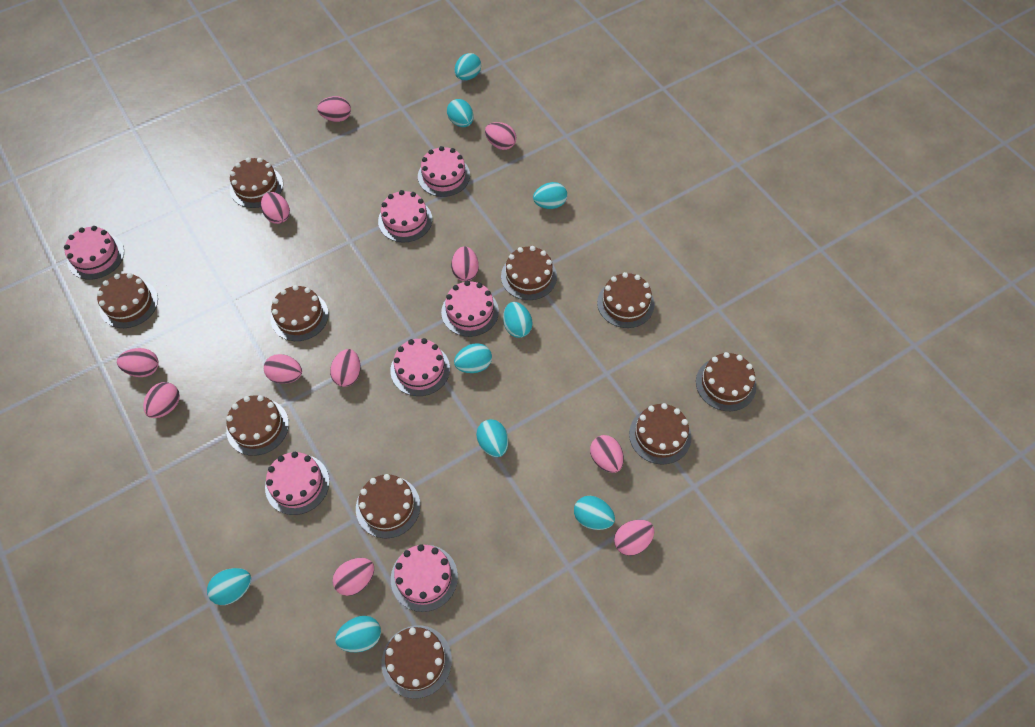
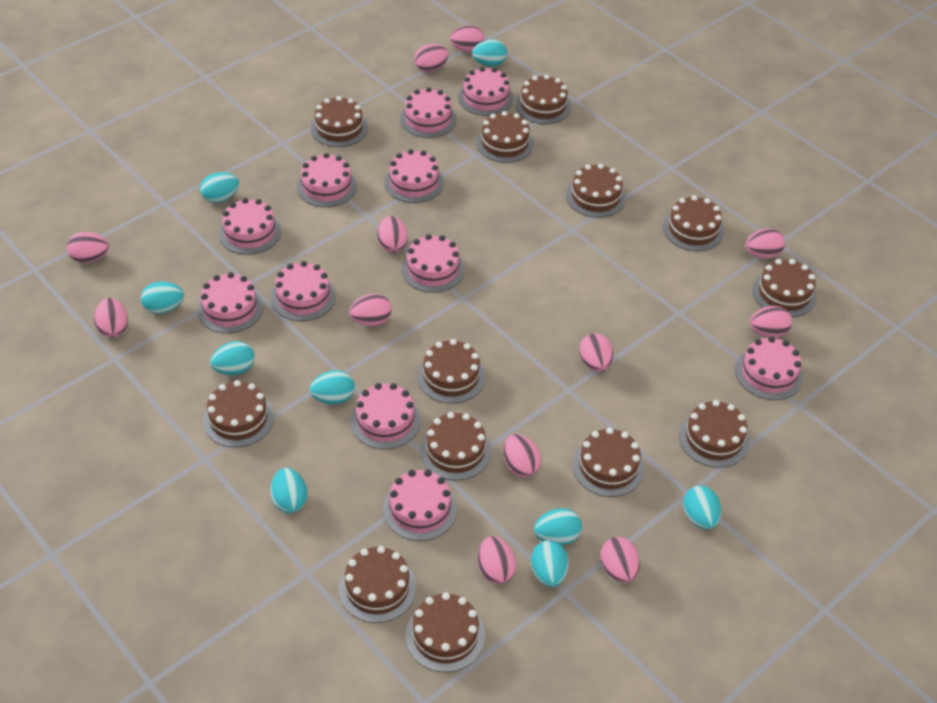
brown cake: 10 -> 13
pink cake: 7 -> 11
pink egg: 11 -> 12

